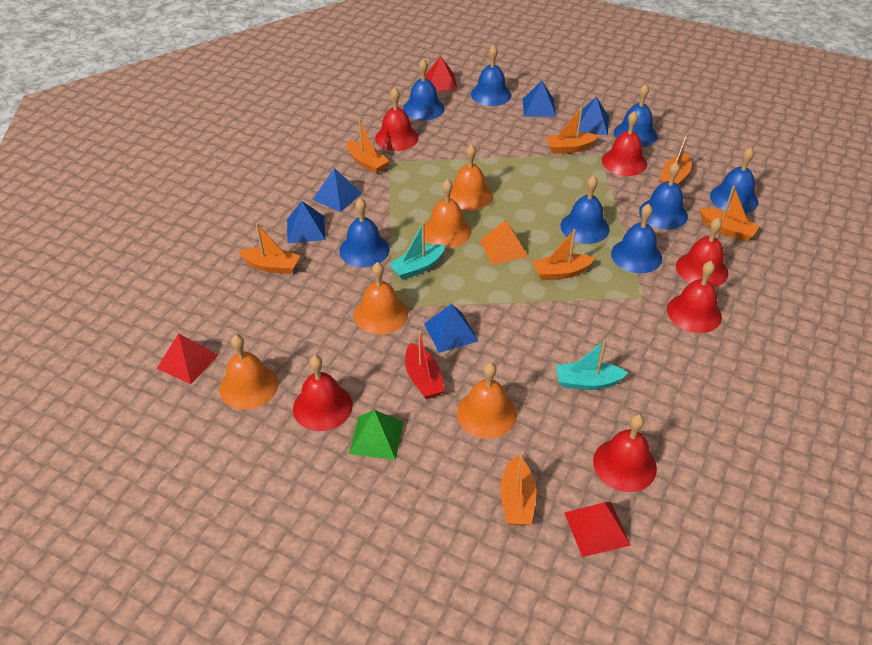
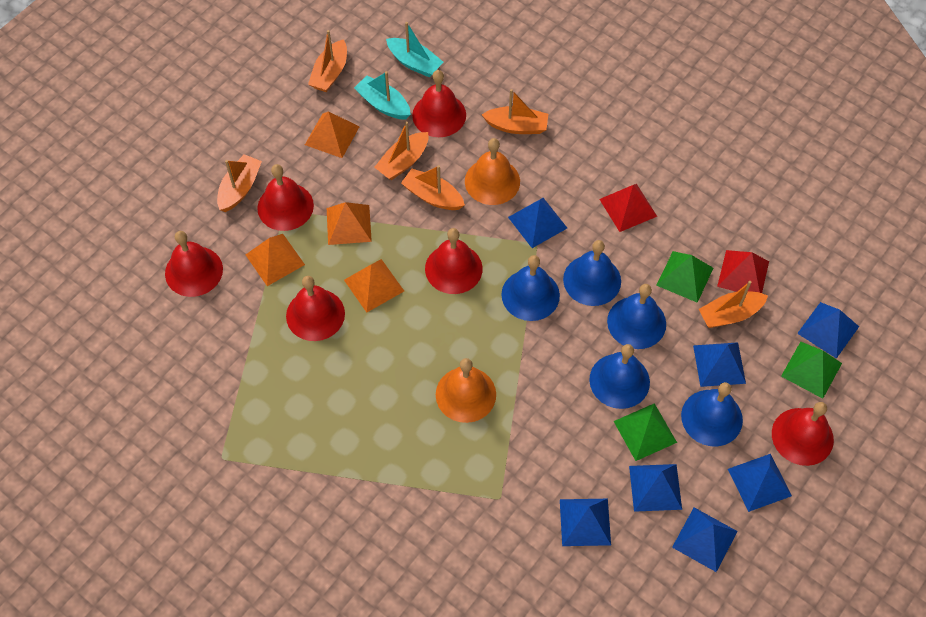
blue bell: 8 -> 5
blue pyramid: 5 -> 7
green pyramid: 1 -> 3
orange bell: 5 -> 2
orange boat: 7 -> 6
orange pyramid: 1 -> 4
red boat: 1 -> 0
red pyramid: 3 -> 2

